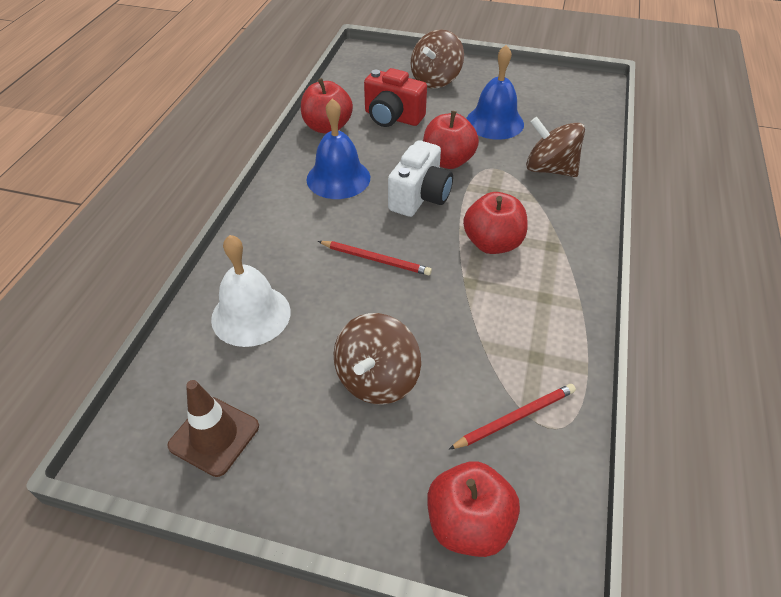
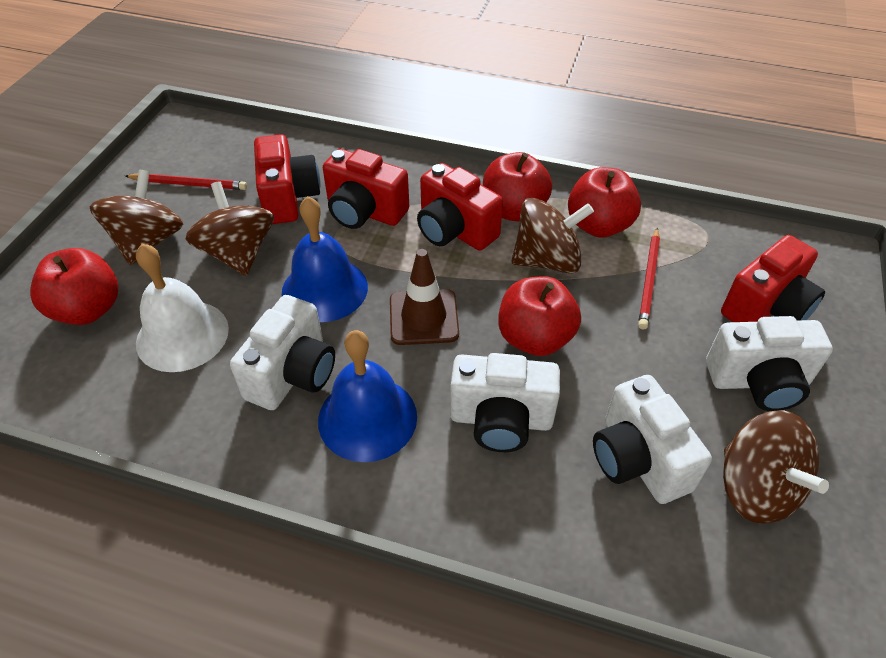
brown spinning top: 3 -> 4
red camera: 1 -> 4
white camera: 1 -> 4

